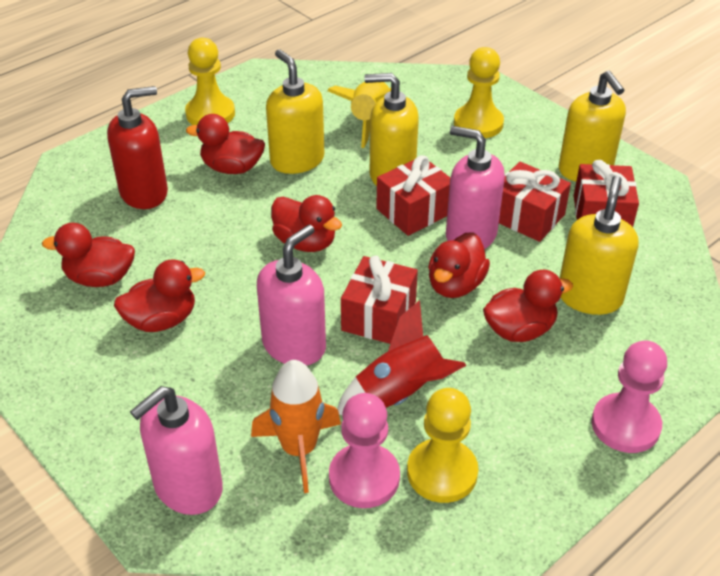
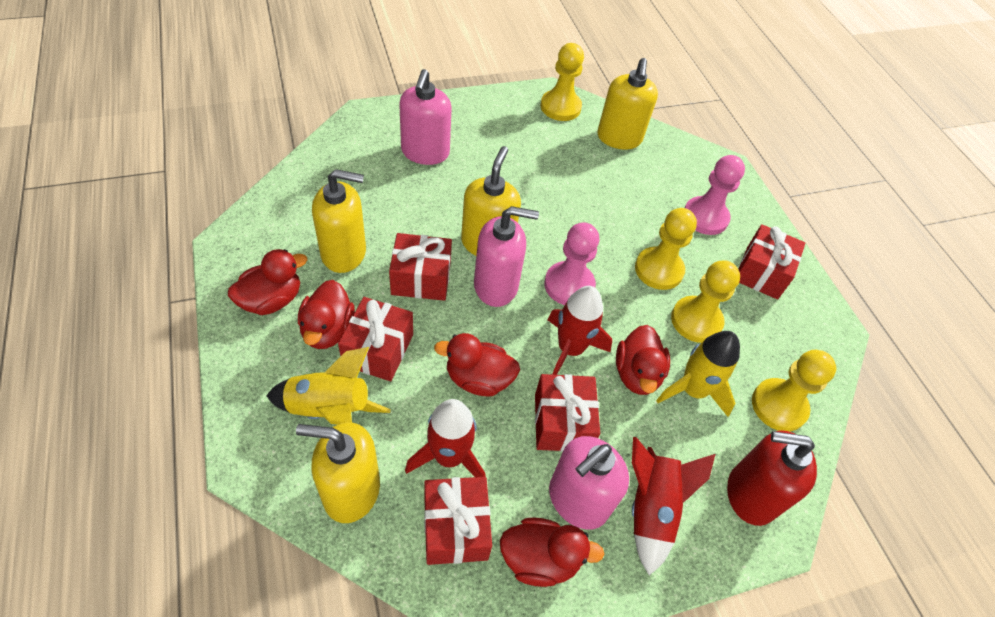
orange rocket: 1 -> 0
red duck: 6 -> 5
red gift: 4 -> 5
red rocket: 1 -> 3
yellow pawn: 3 -> 4
yellow rocket: 1 -> 2

